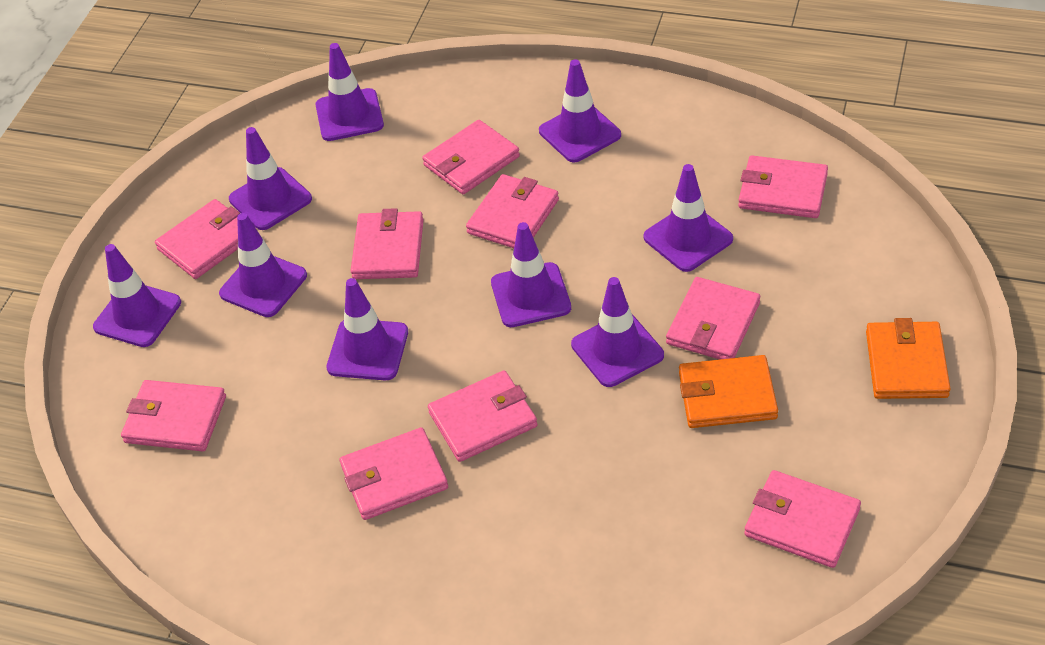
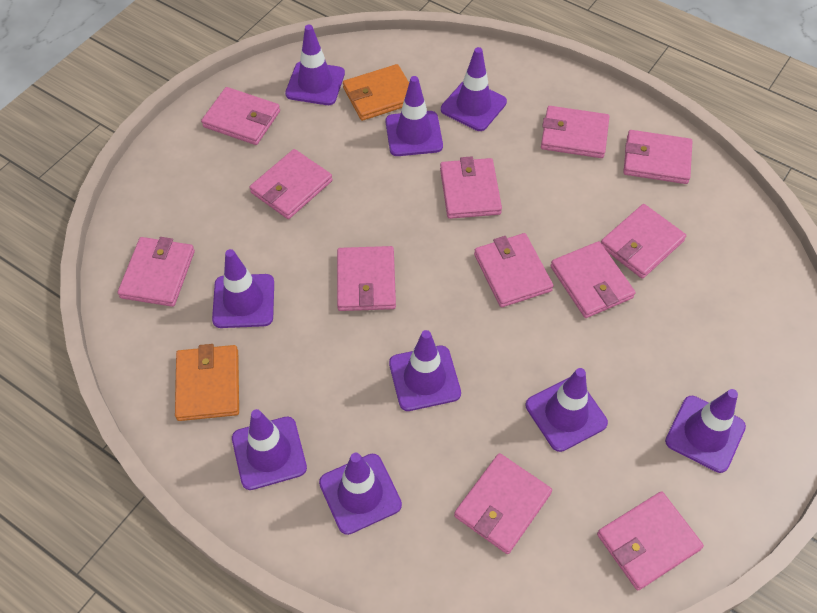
pink wallet: 10 -> 12

